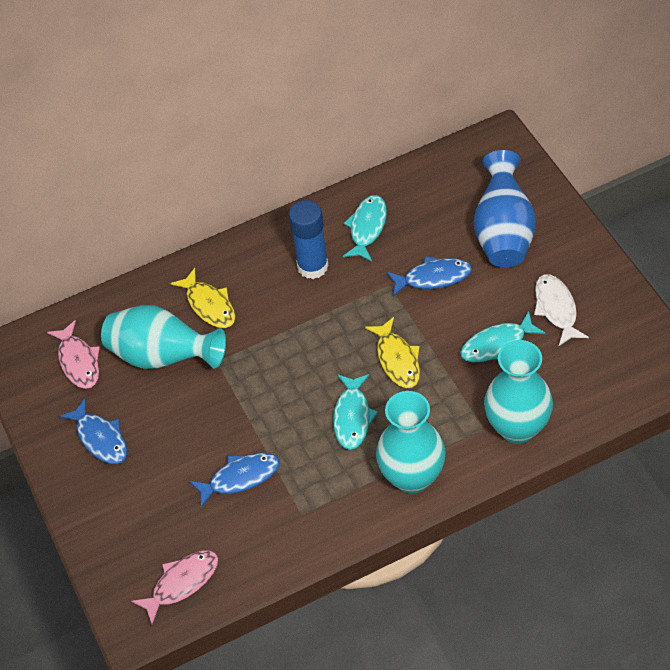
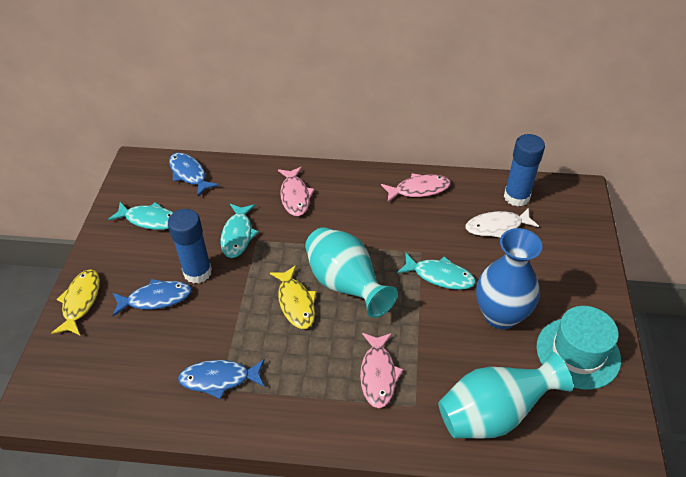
blue glue stick: 1 -> 2
pink fish: 2 -> 3
turquoise hat: 0 -> 1
turquoise vase: 3 -> 2

